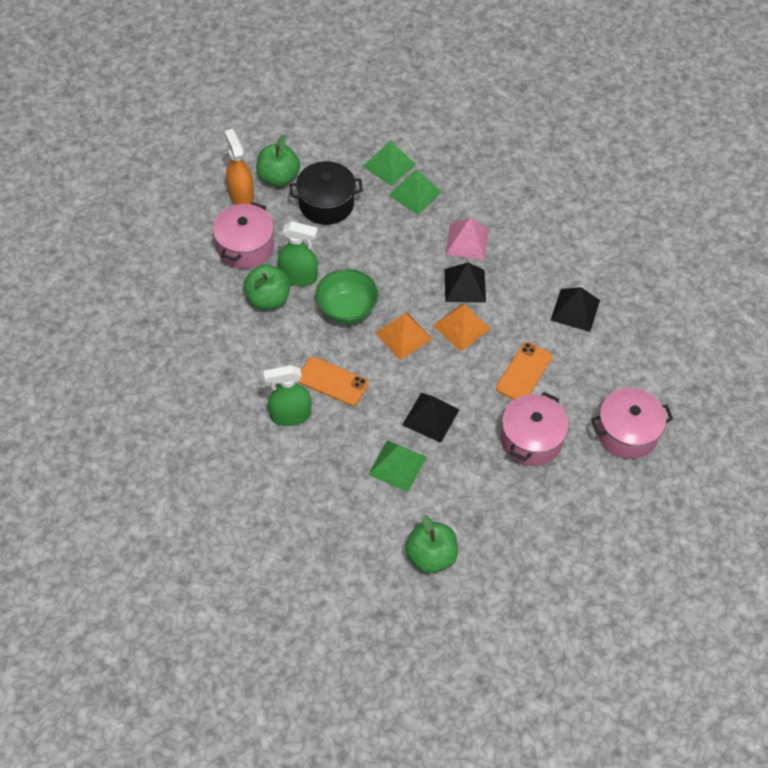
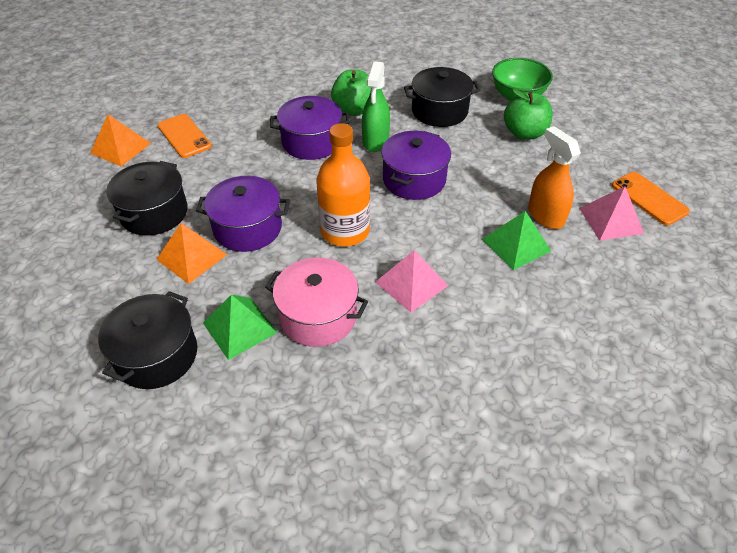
black pot: 1 -> 3
black pyramid: 3 -> 0
green apple: 3 -> 2
green pyramid: 3 -> 2
green spray bottle: 2 -> 1
orange bottle: 0 -> 1
pink pot: 3 -> 1
pink pyramid: 1 -> 2
purple pot: 0 -> 3

